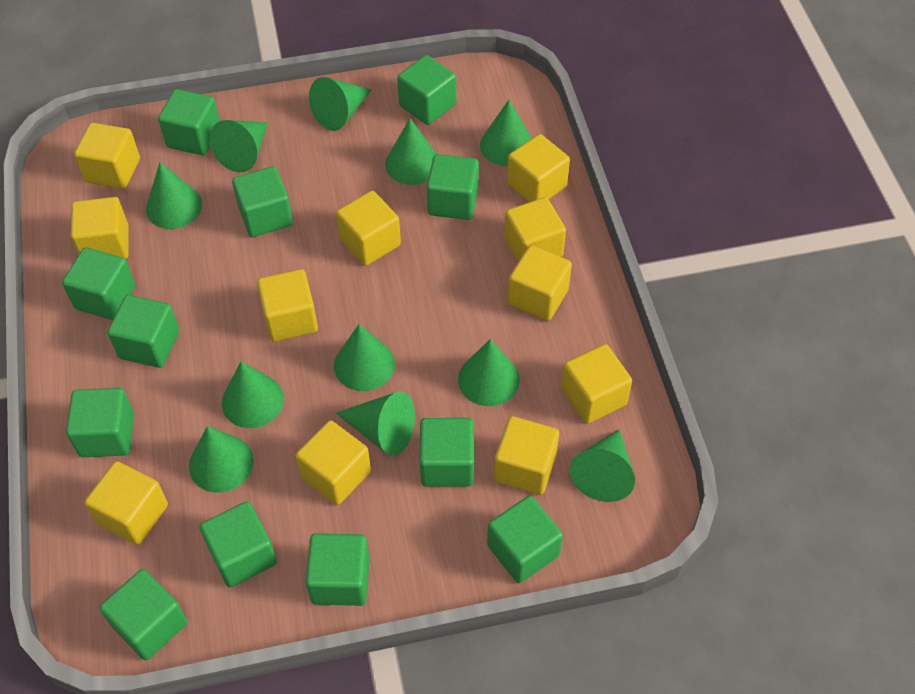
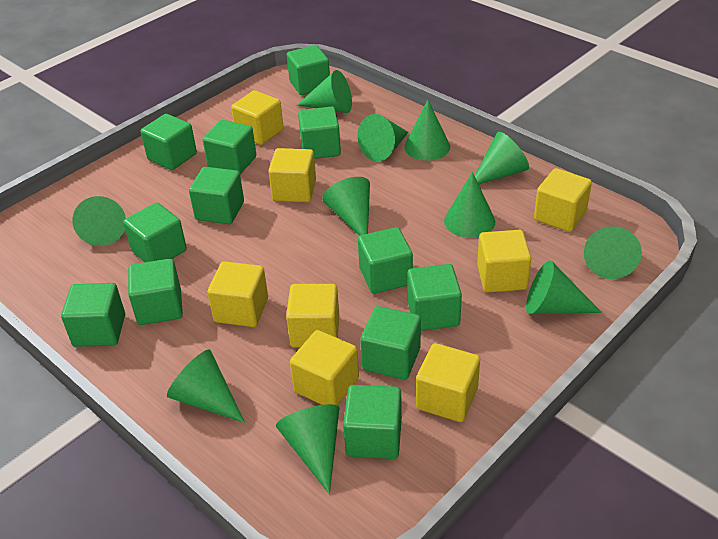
yellow cube: 11 -> 8

